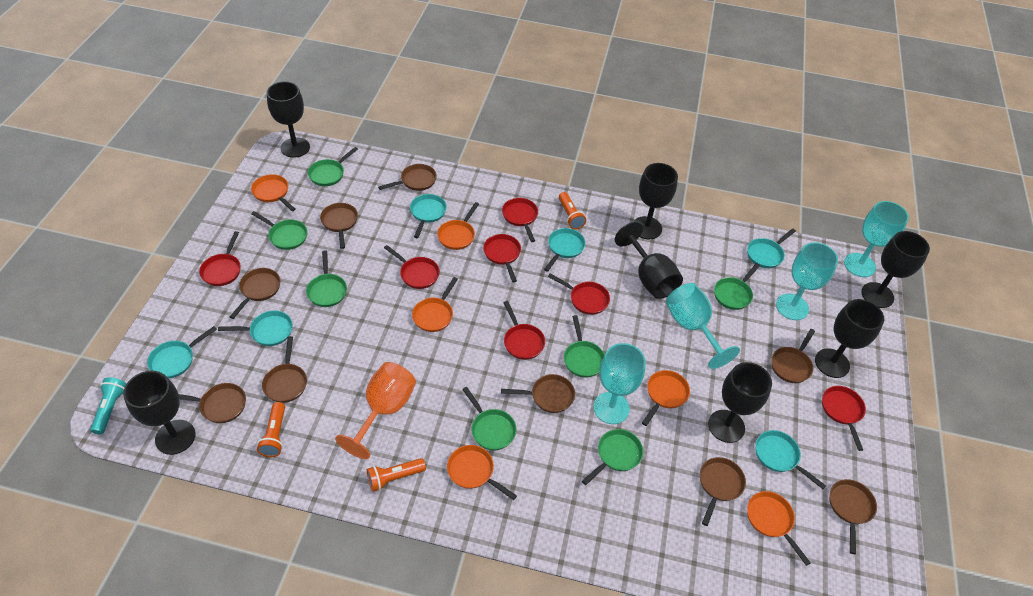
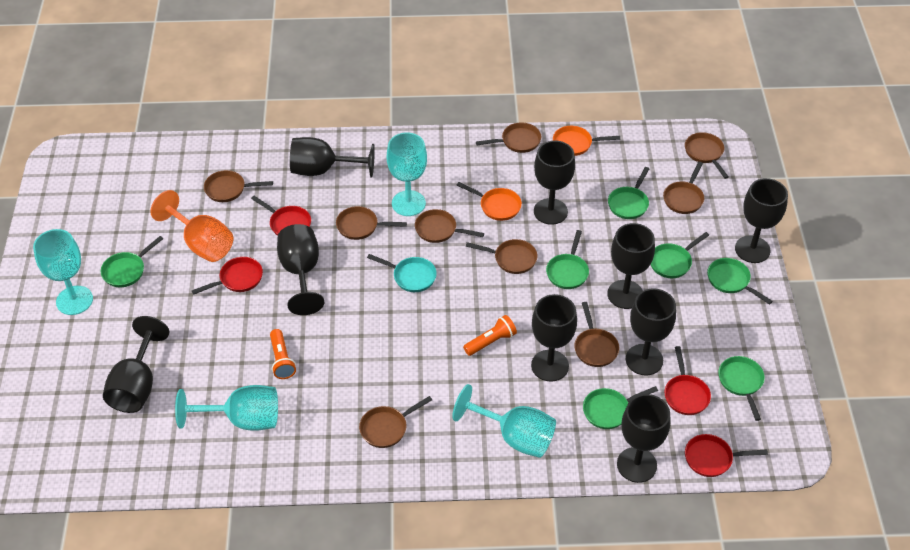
black goblet: 7 -> 9
orange flashlight: 3 -> 2
orange pan: 6 -> 2
red pan: 7 -> 4
turquoise flashlight: 1 -> 0
turquoise pan: 6 -> 1

